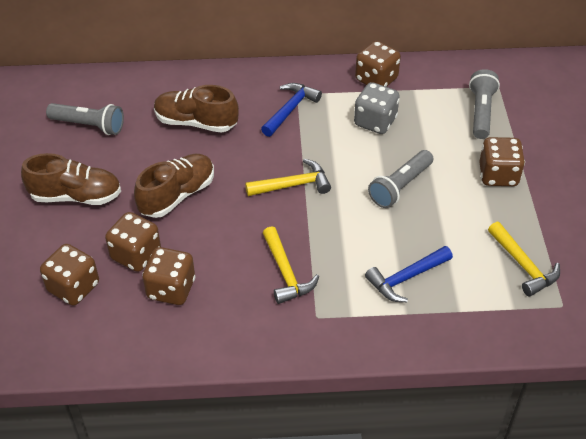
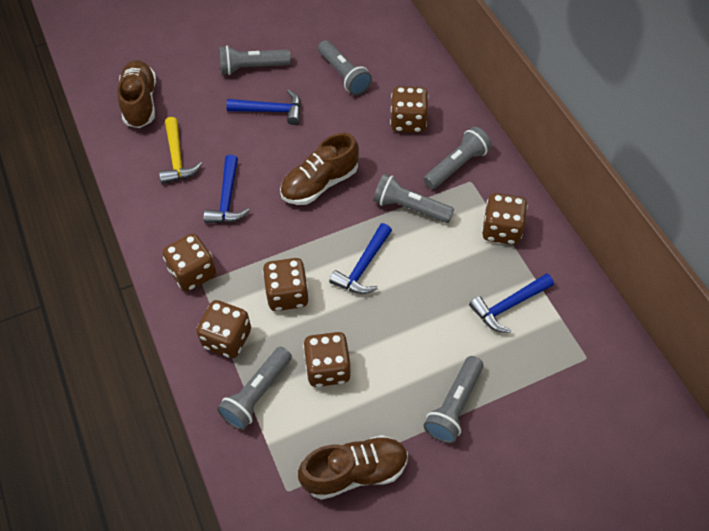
blue hammer: 2 -> 4
brown dice: 5 -> 6
grey dice: 1 -> 0
grey flashlight: 3 -> 6
yellow hammer: 3 -> 1

